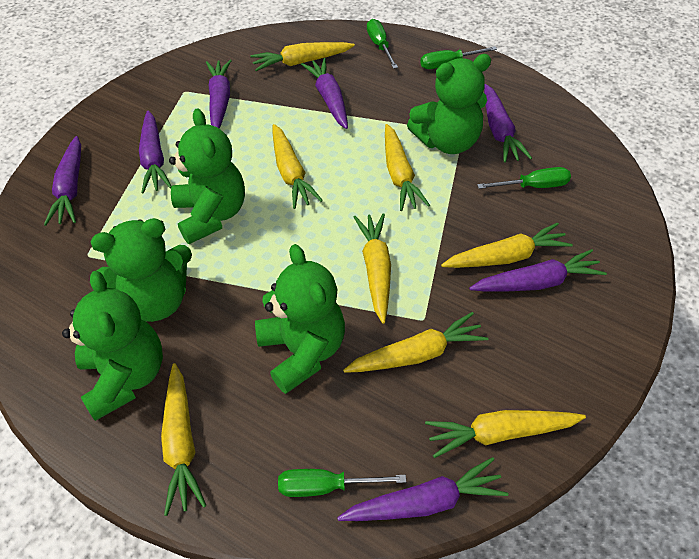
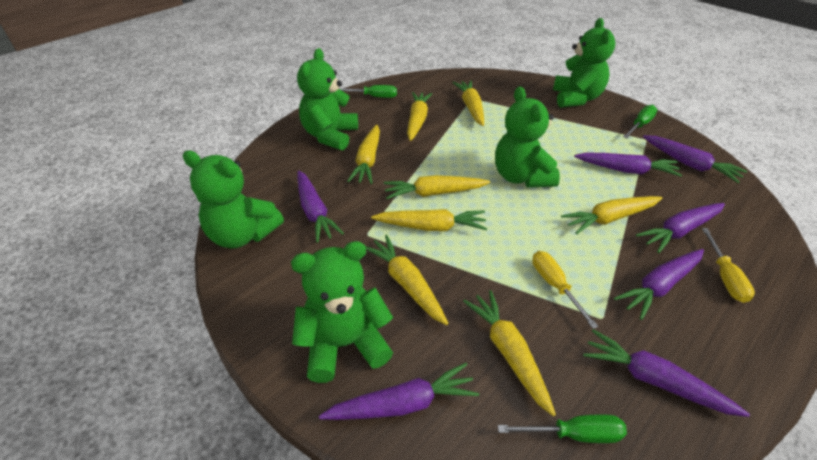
green screwdriver: 4 -> 3
yellow screwdriver: 0 -> 2

